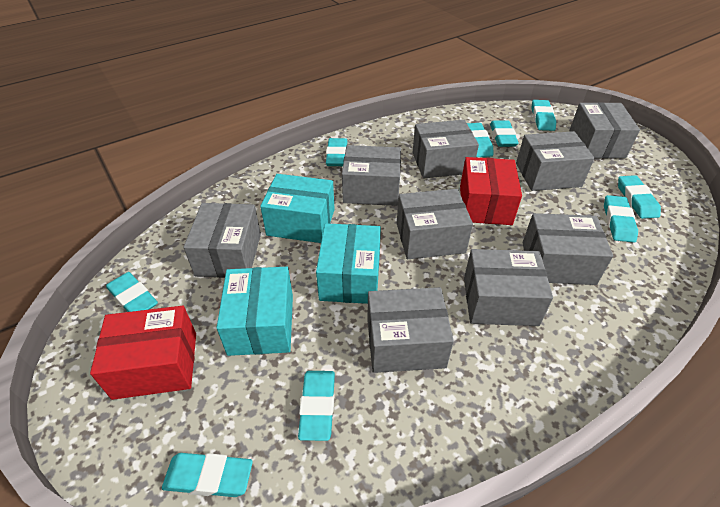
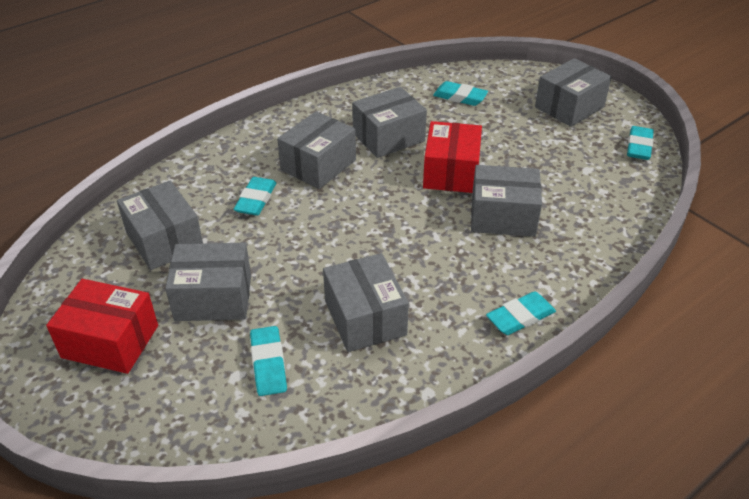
grey box: 9 -> 7
turquoise box: 3 -> 0
turquoise eraser: 9 -> 5

